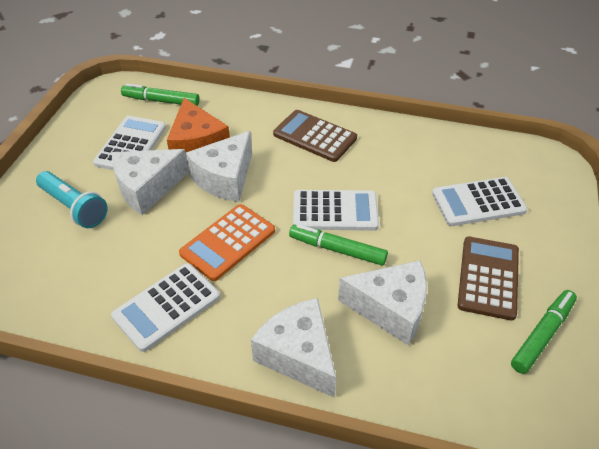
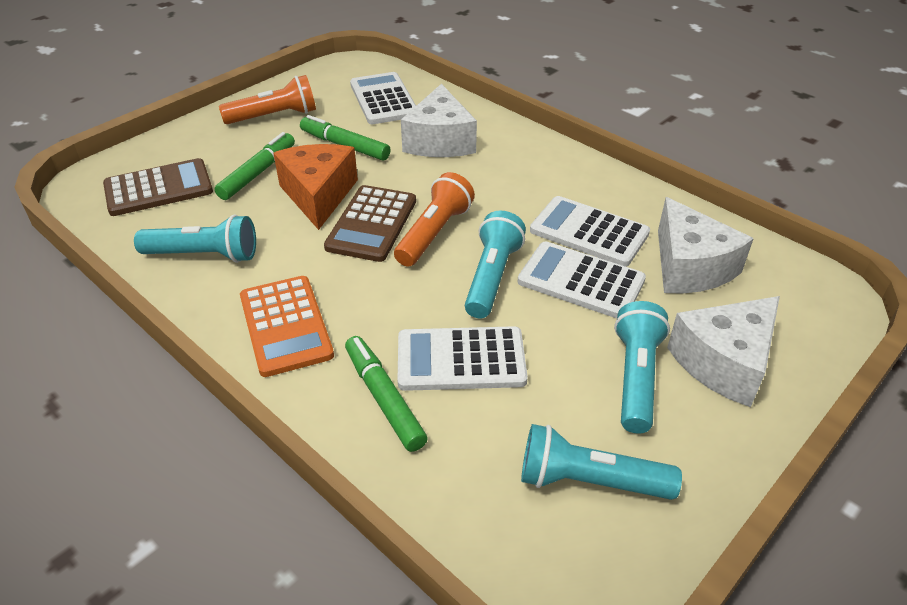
orange flashlight: 0 -> 2
turquoise flashlight: 1 -> 4
white cheese: 4 -> 3

